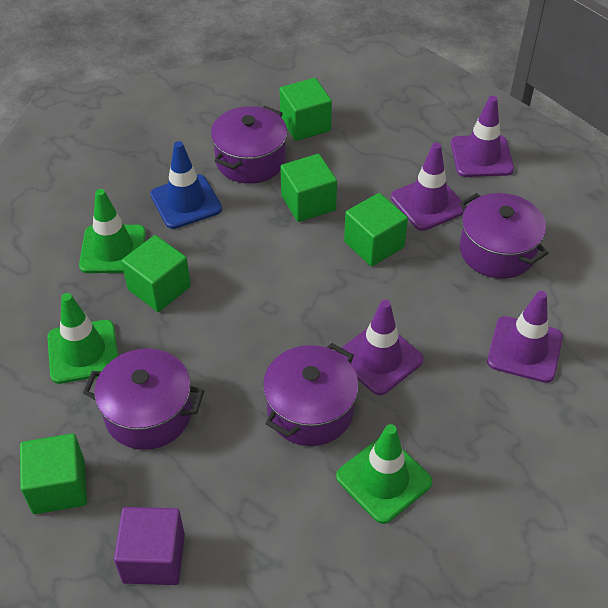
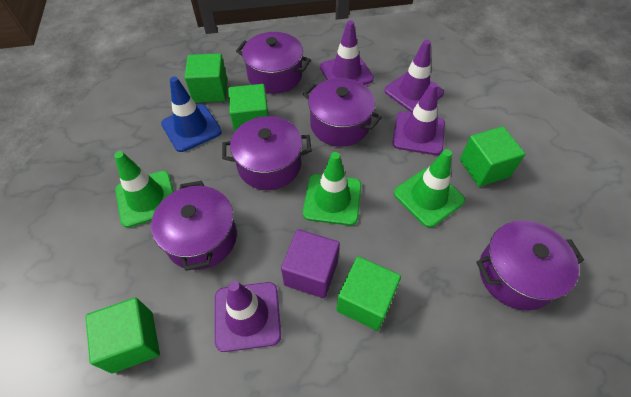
purple pot: 4 -> 5

